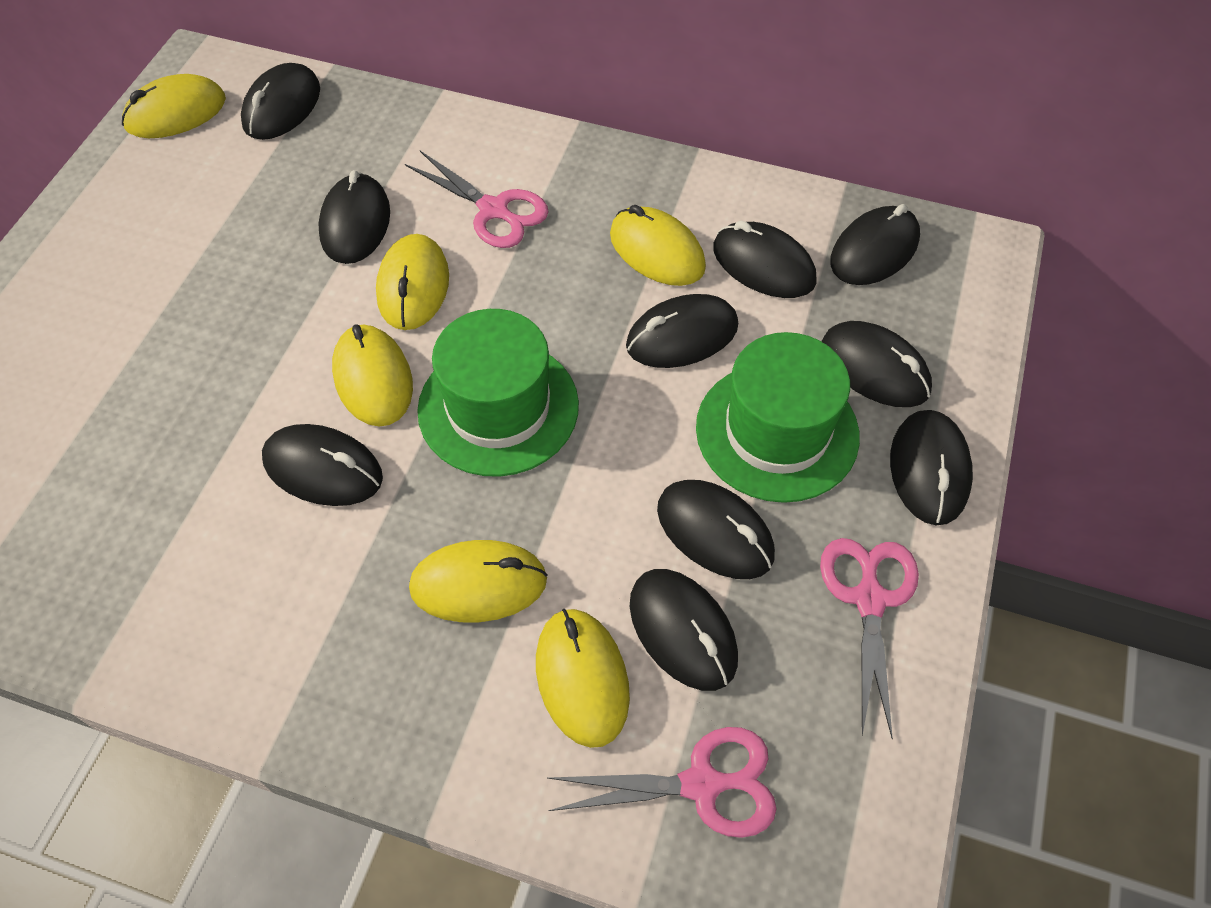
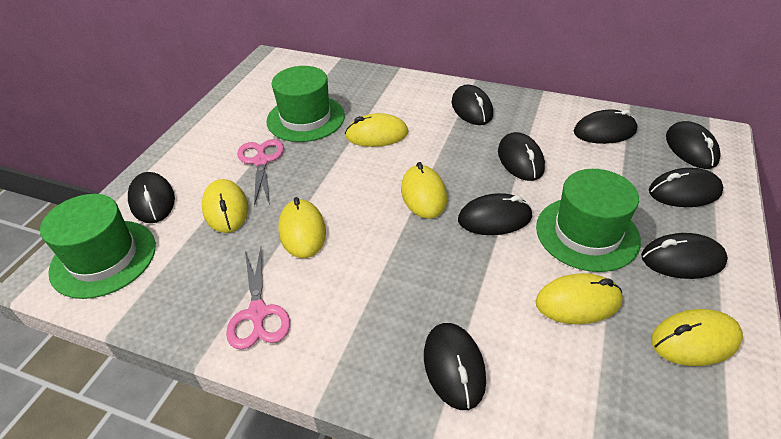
black mouse: 10 -> 9
green hat: 2 -> 3
pink scissors: 3 -> 2

